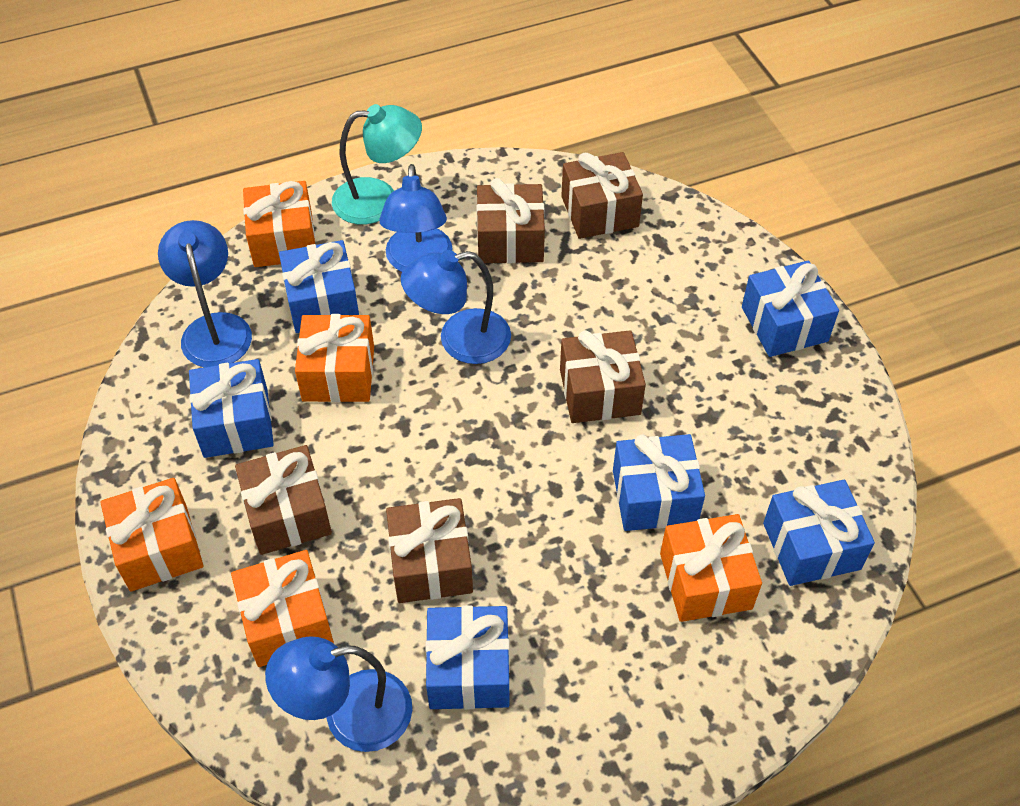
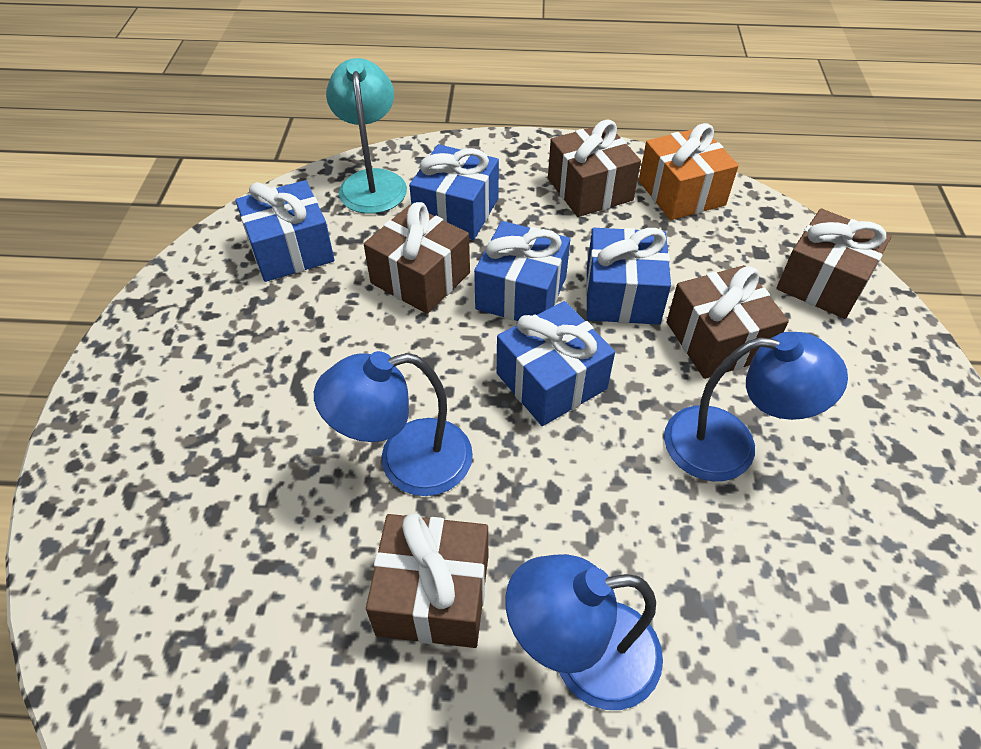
blue gift: 6 -> 5
blue lamp: 4 -> 3
orange gift: 5 -> 1

